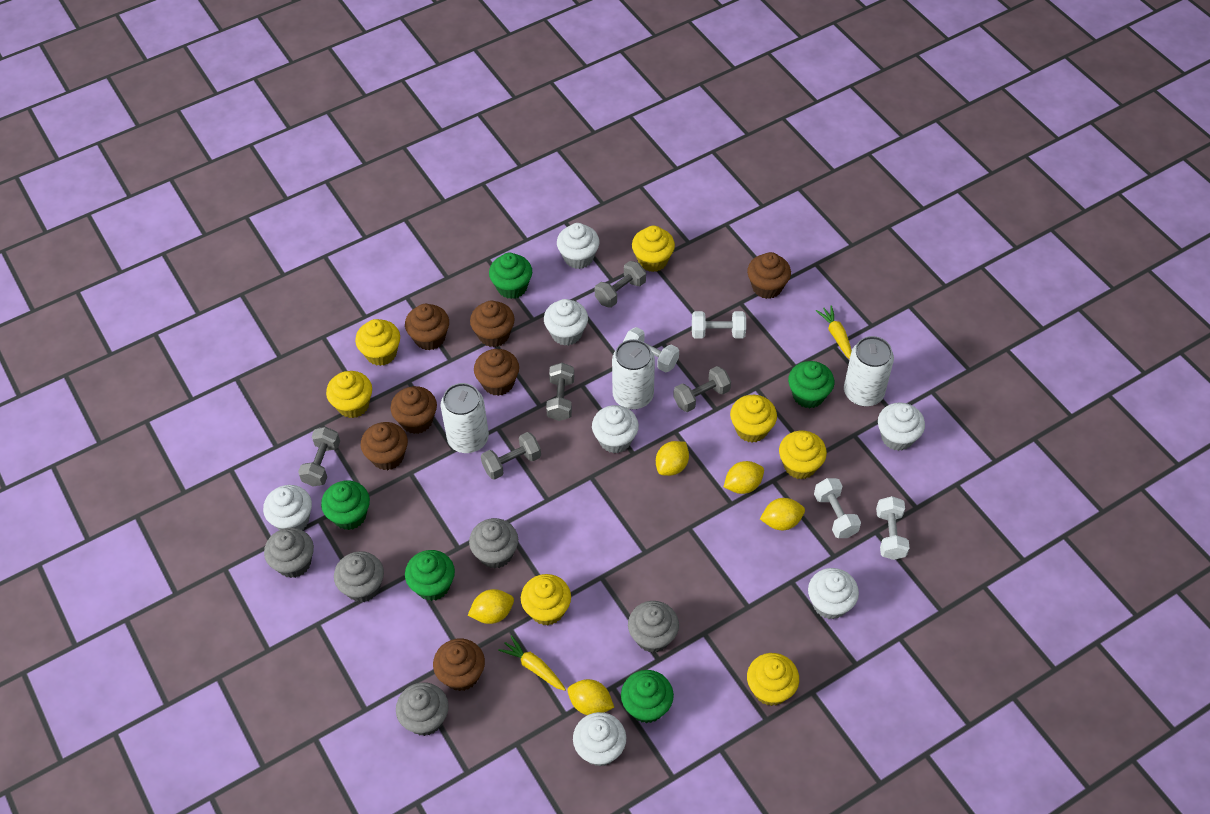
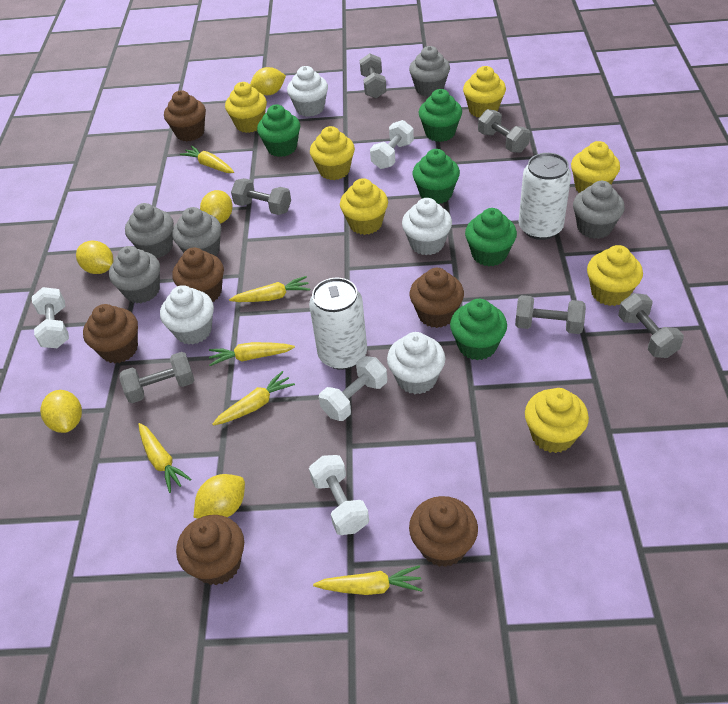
brown cupcake: 7 -> 6
grey dumbbell: 5 -> 6
white can: 3 -> 2
white cupcake: 7 -> 4
yellow carrot: 2 -> 6

